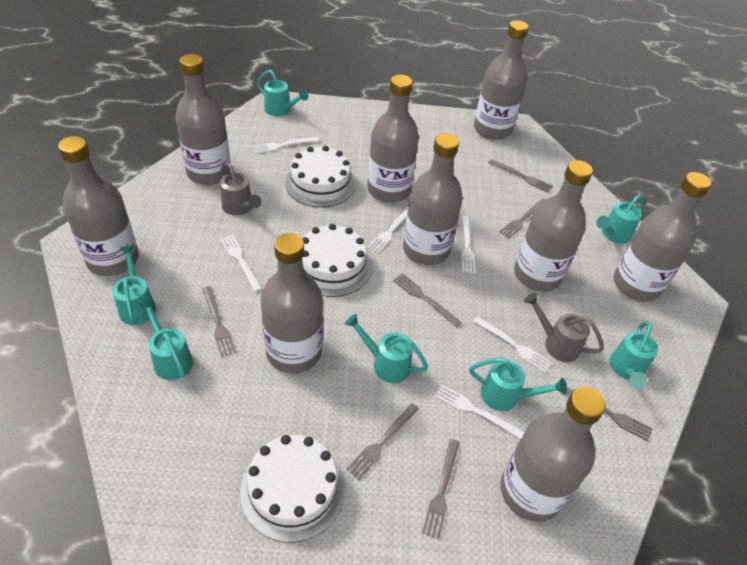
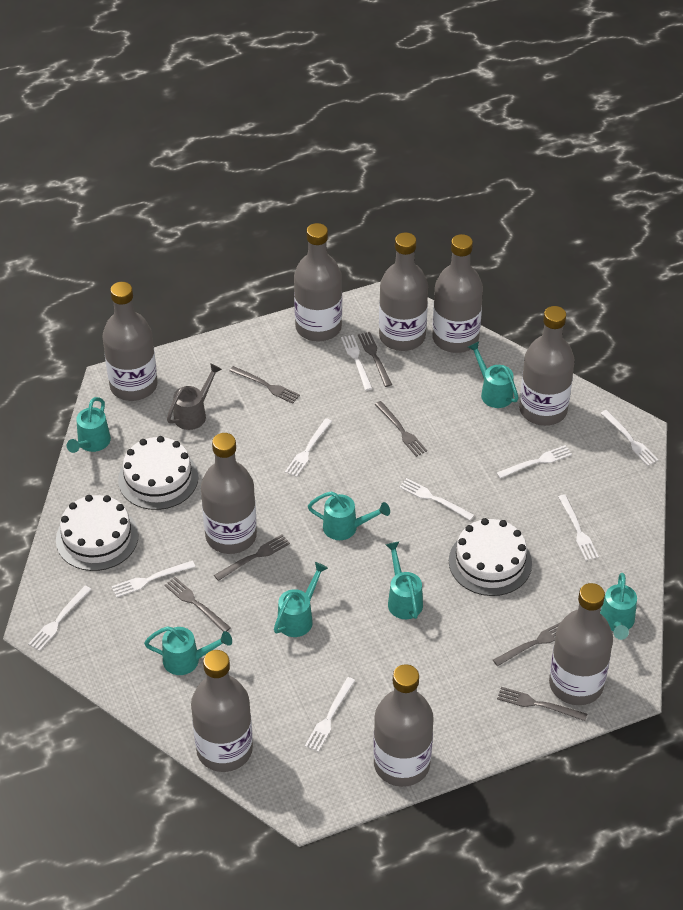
grey watering can: 2 -> 1
white fork: 6 -> 9

